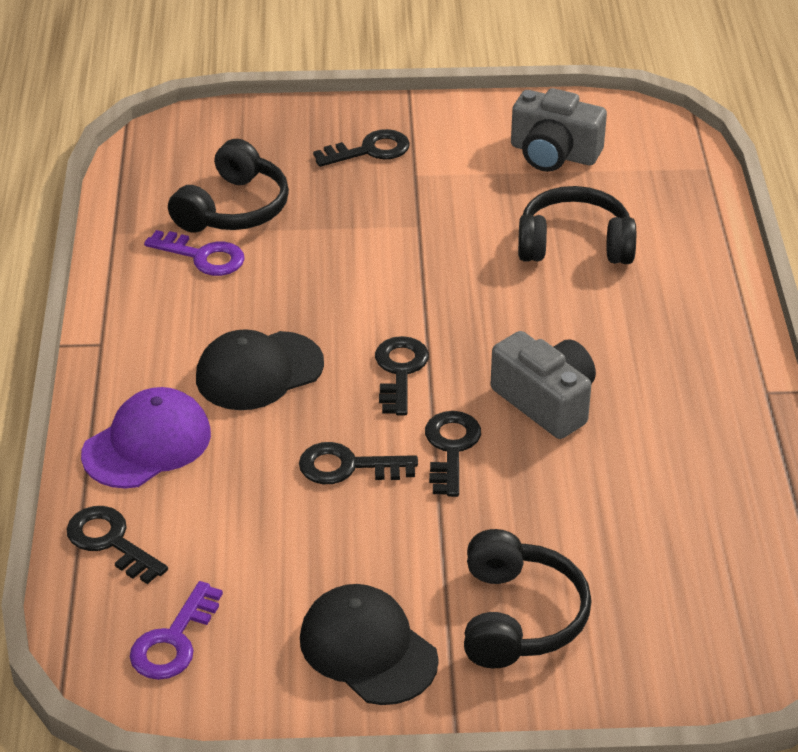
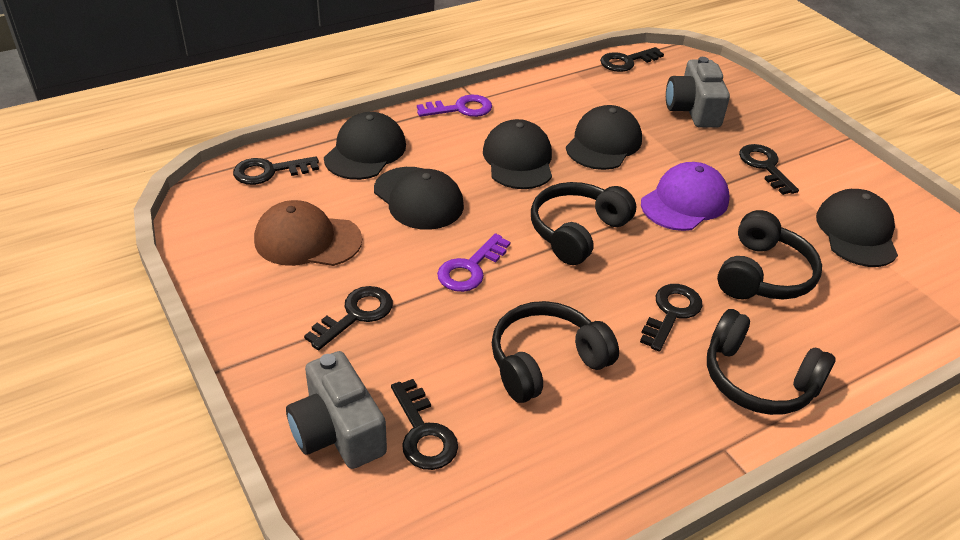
black cap: 2 -> 5
black headphones: 3 -> 4
black key: 5 -> 6
brown cap: 0 -> 1

